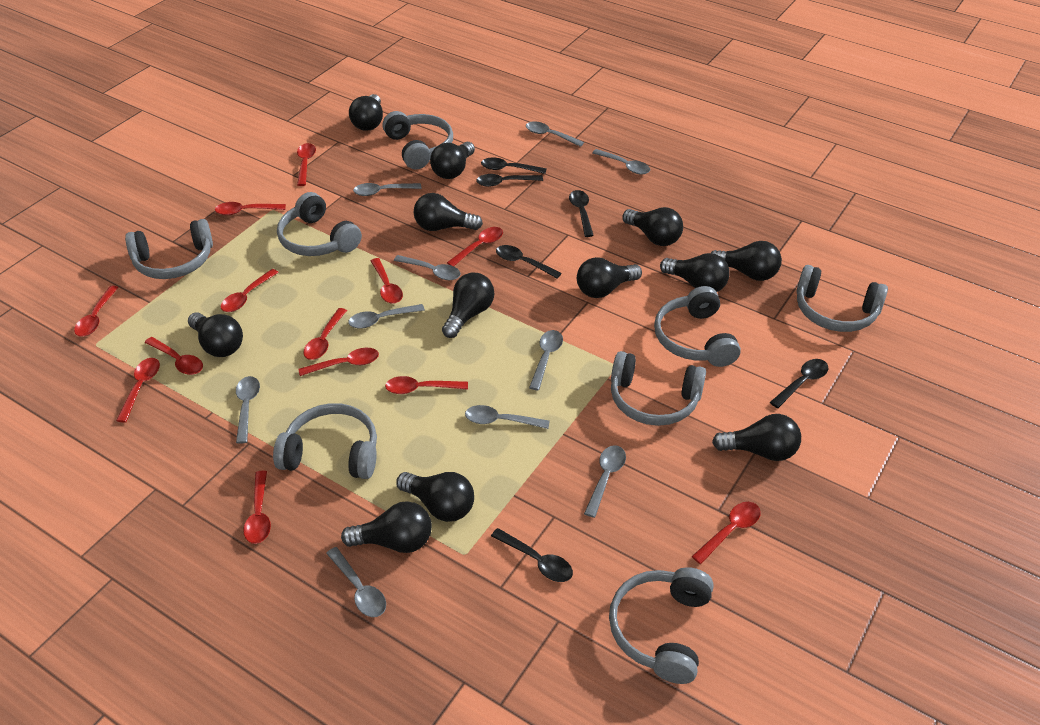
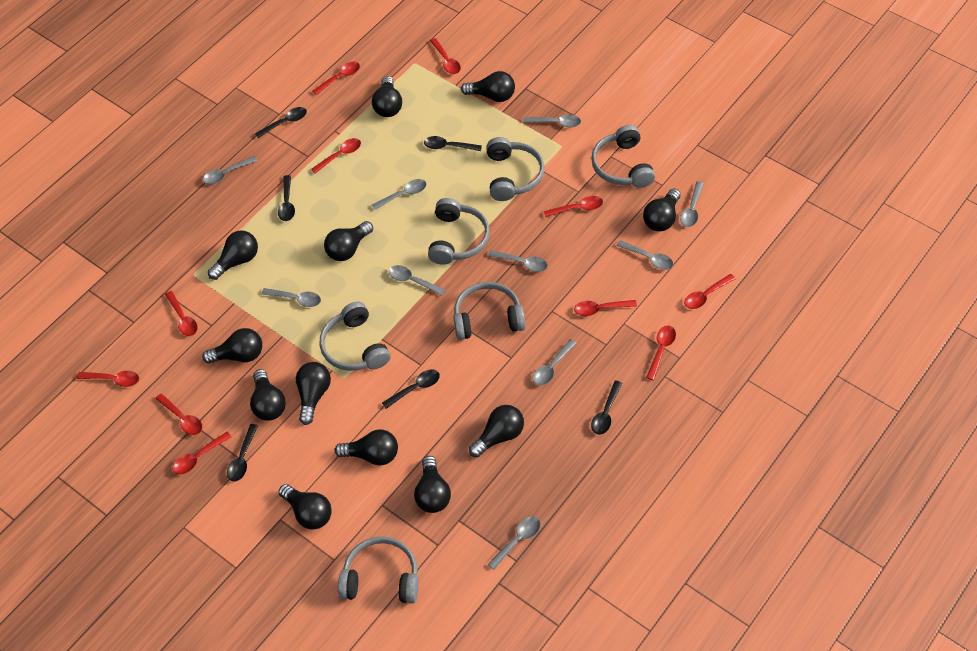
grey headphones: 8 -> 6
red spoon: 13 -> 11

